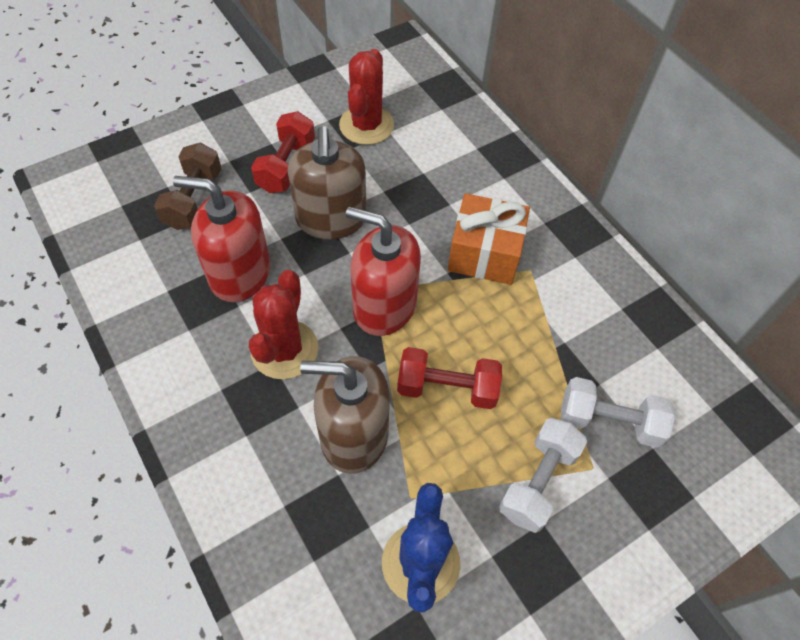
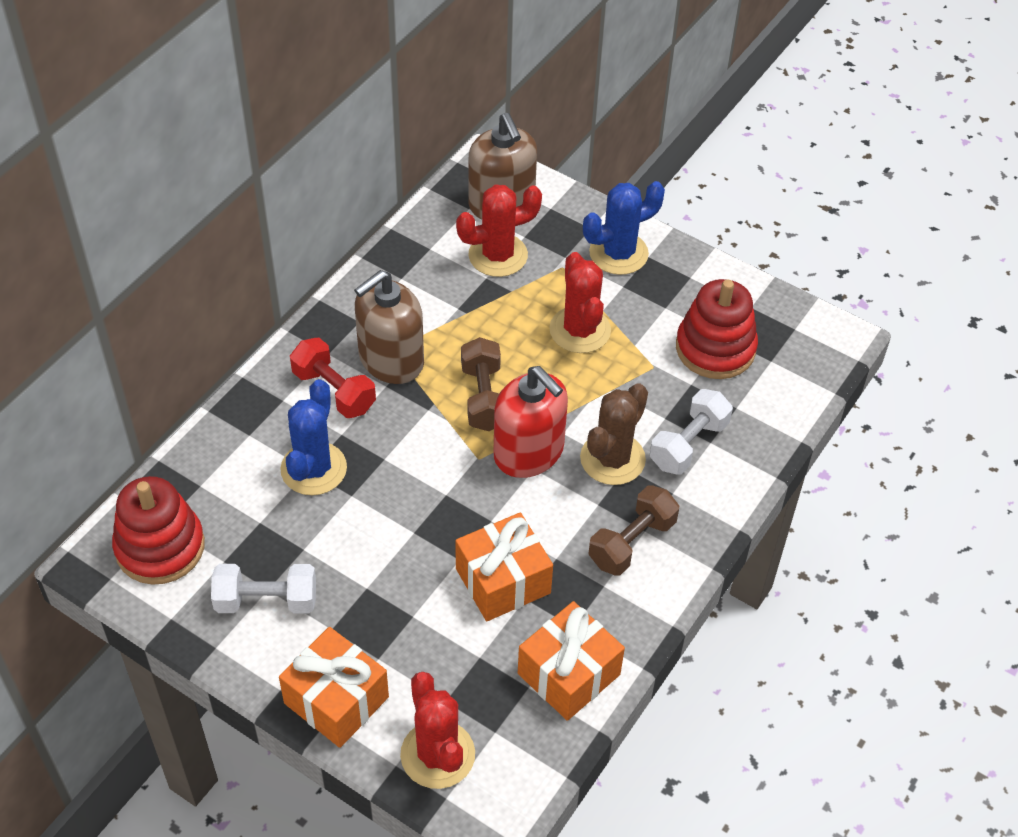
blue cactus: 1 -> 2
brown cactus: 0 -> 1
brown dumbbell: 1 -> 2
orange gift: 1 -> 3
red cactus: 2 -> 3
red dumbbell: 2 -> 1
red soap dispenser: 2 -> 1
red stacking toy: 0 -> 2

